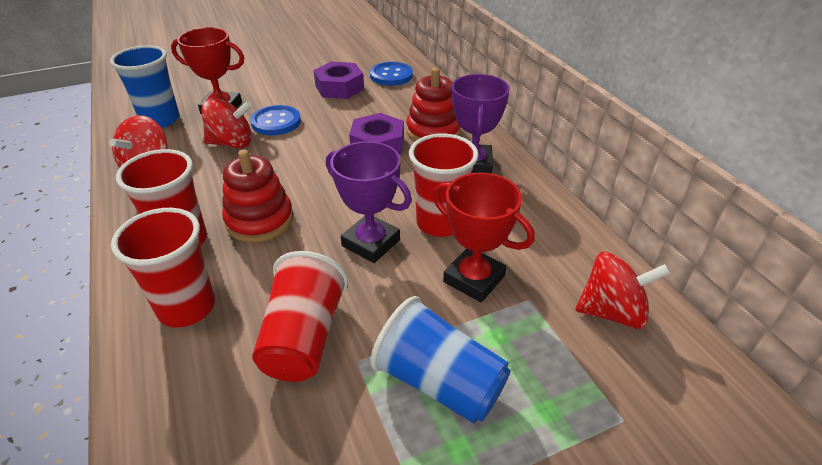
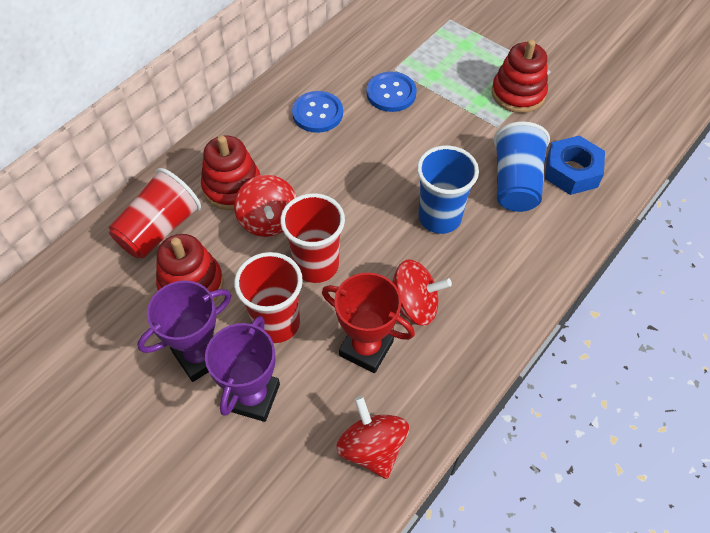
blue nut: 0 -> 1
purple nut: 2 -> 0
red cup: 4 -> 3
red stacking toy: 2 -> 3
red trophy: 2 -> 1

